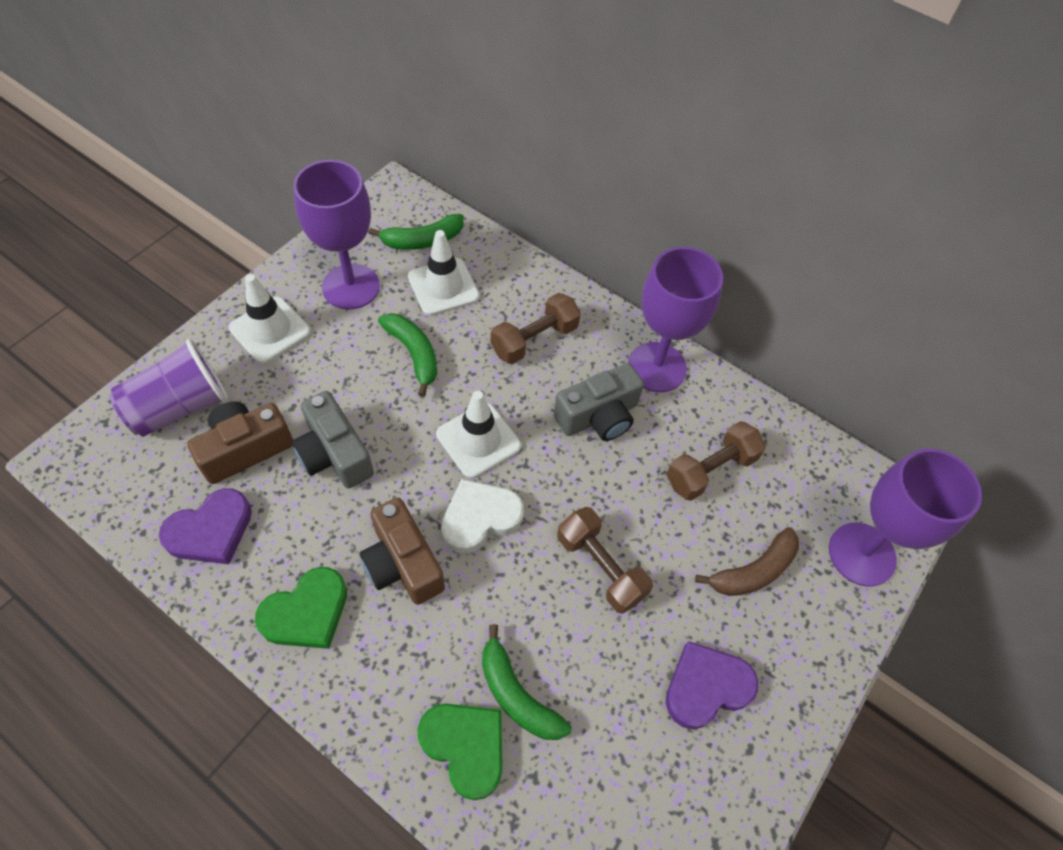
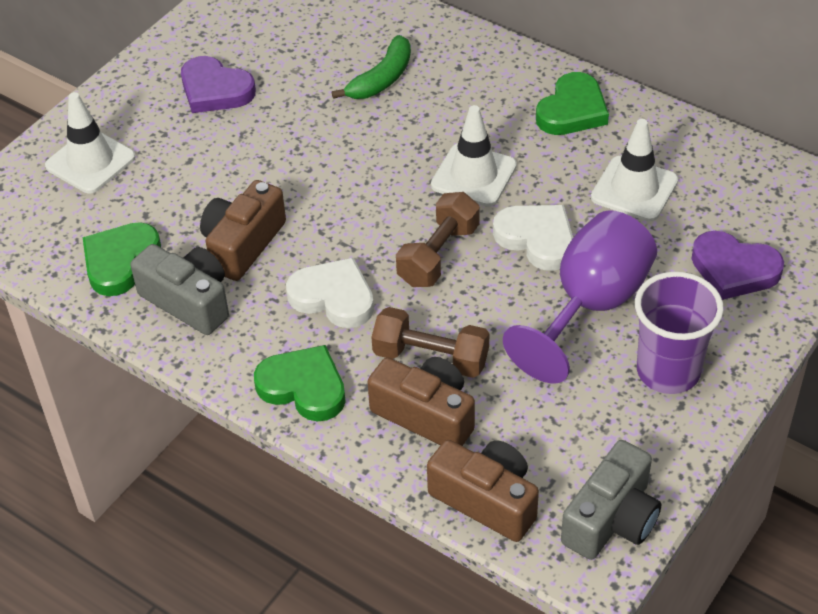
brown banana: 1 -> 0
brown camera: 2 -> 3
brown dumbbell: 3 -> 2
green banana: 3 -> 1
green heart: 2 -> 3
purple goblet: 3 -> 1
white heart: 1 -> 2

